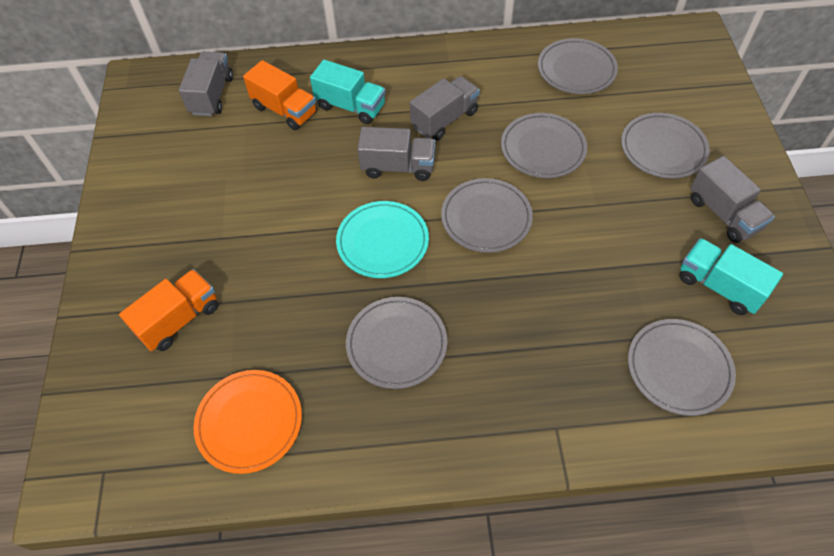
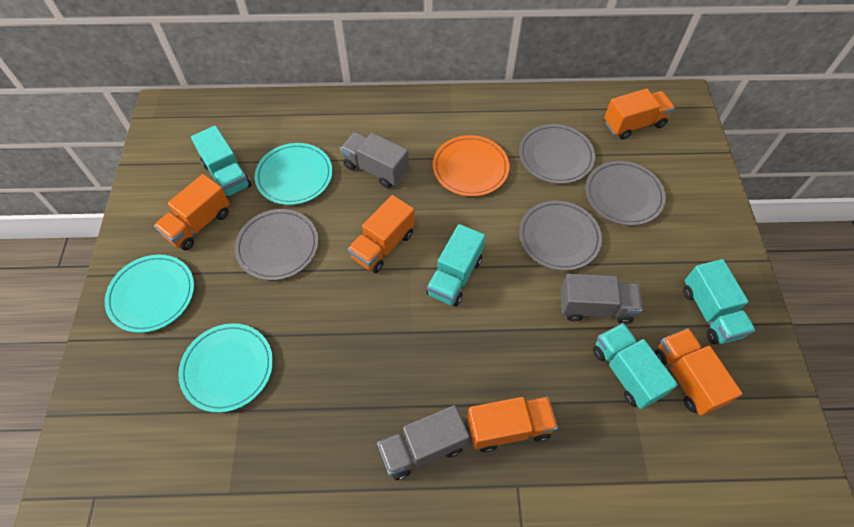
grey plate: 6 -> 4
grey truck: 4 -> 3
orange truck: 2 -> 5
turquoise plate: 1 -> 3
turquoise truck: 2 -> 4

